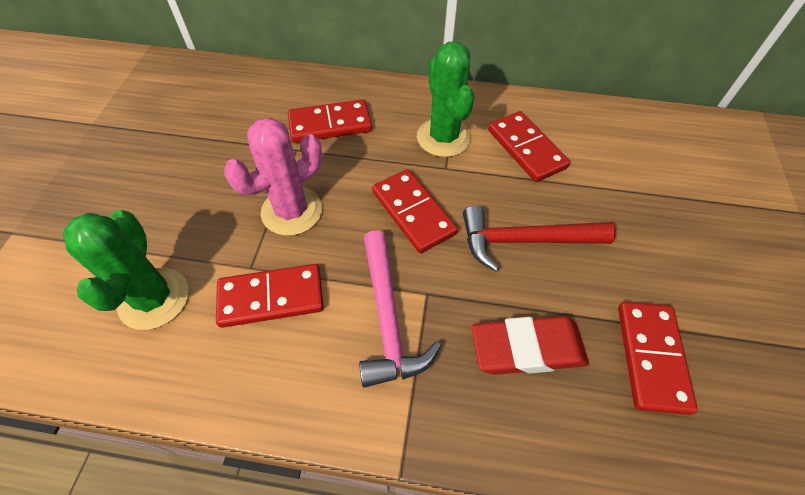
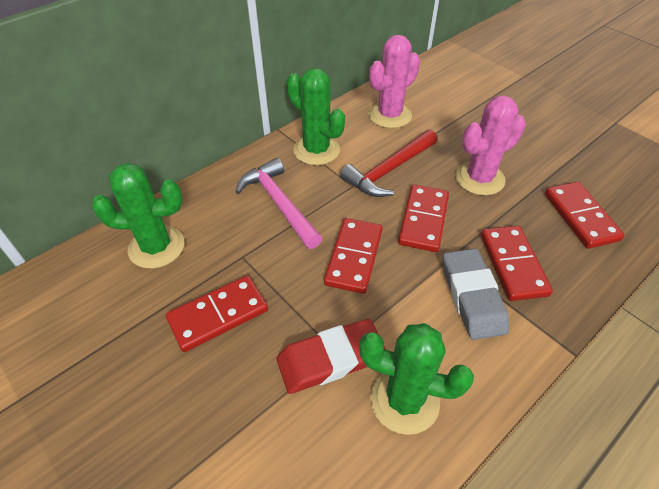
green cactus: 2 -> 3
grey eraser: 0 -> 1
pink cactus: 1 -> 2

